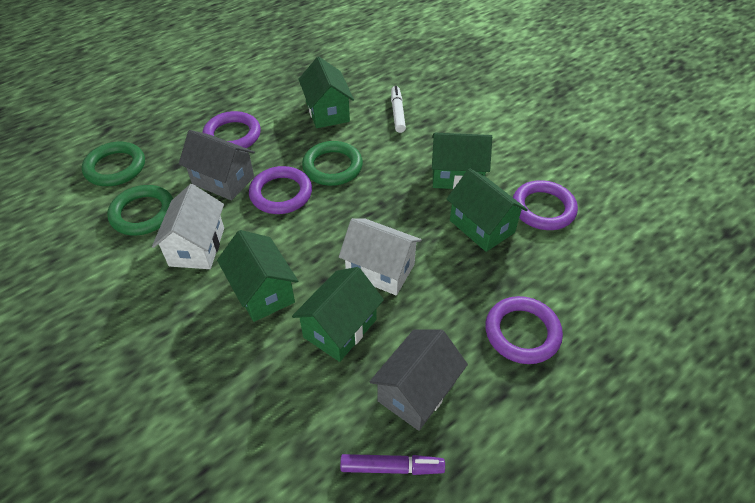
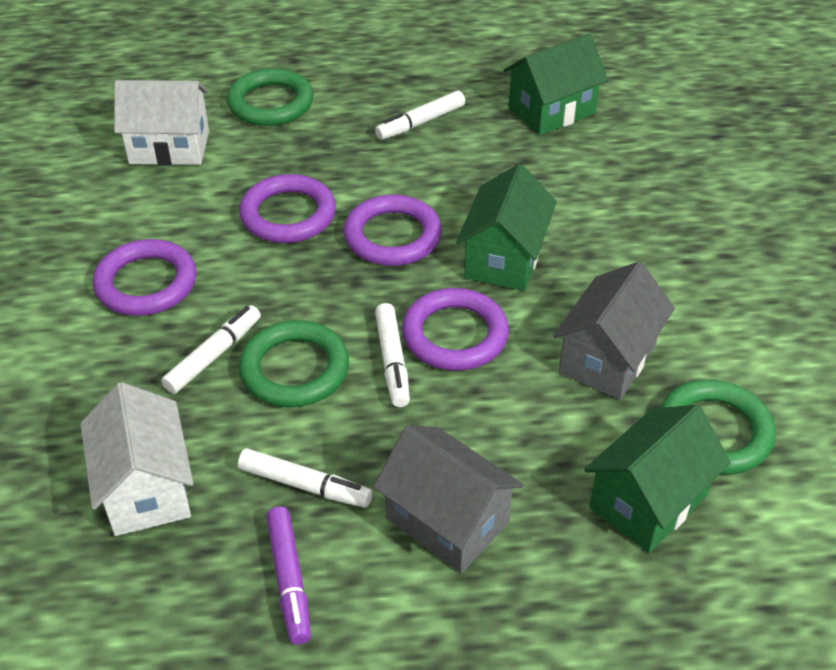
green house: 5 -> 3
white marker: 1 -> 4

